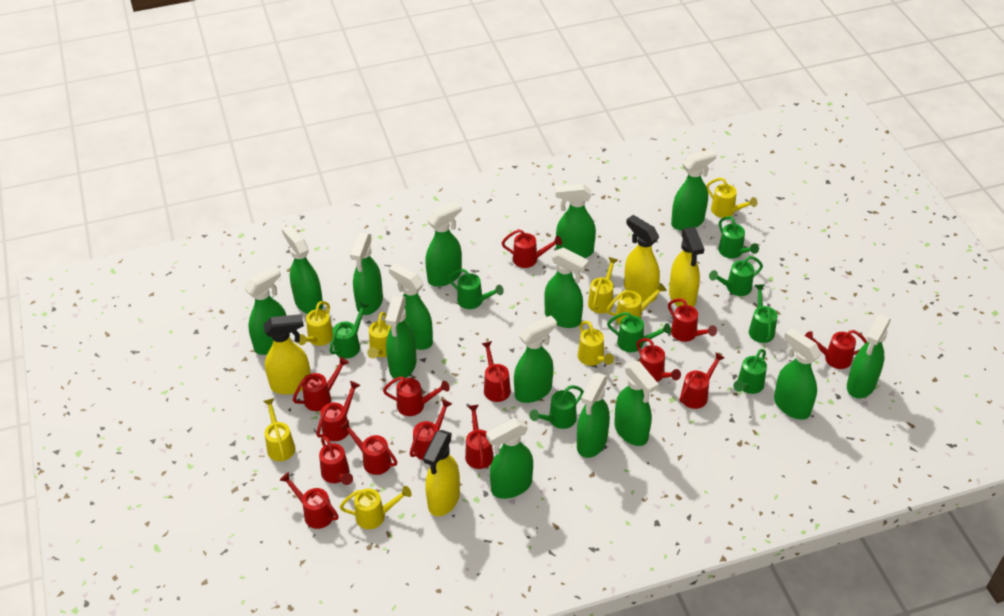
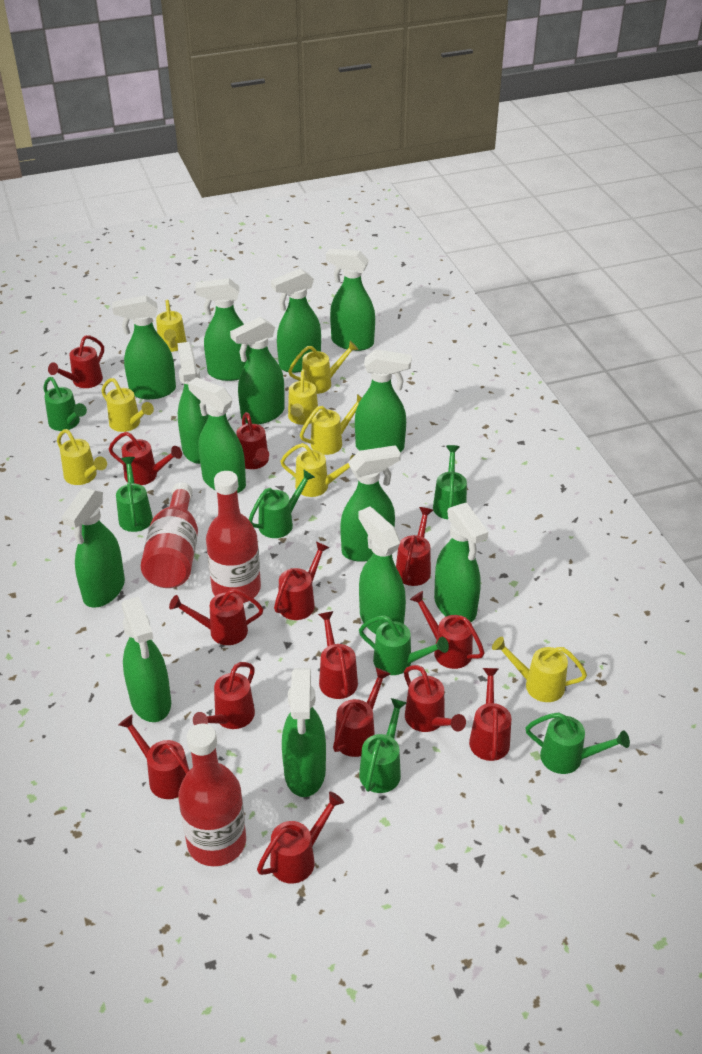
green spray bottle: 15 -> 14
green watering can: 8 -> 7
red bottle: 0 -> 3
yellow spray bottle: 4 -> 0

